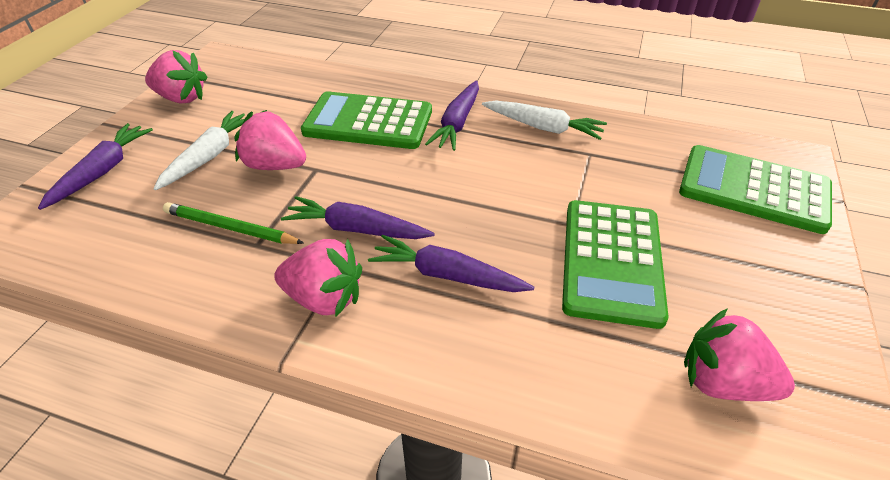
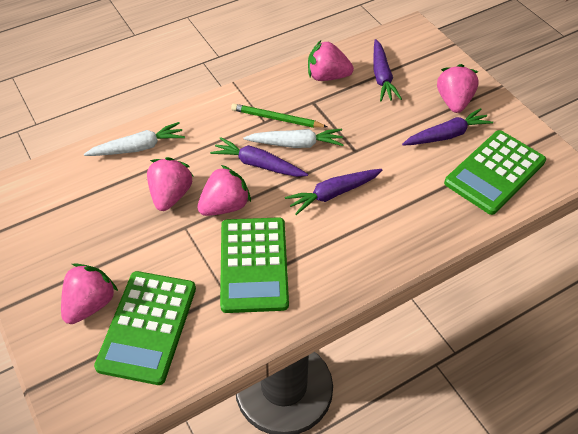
pink strawberry: 4 -> 5

